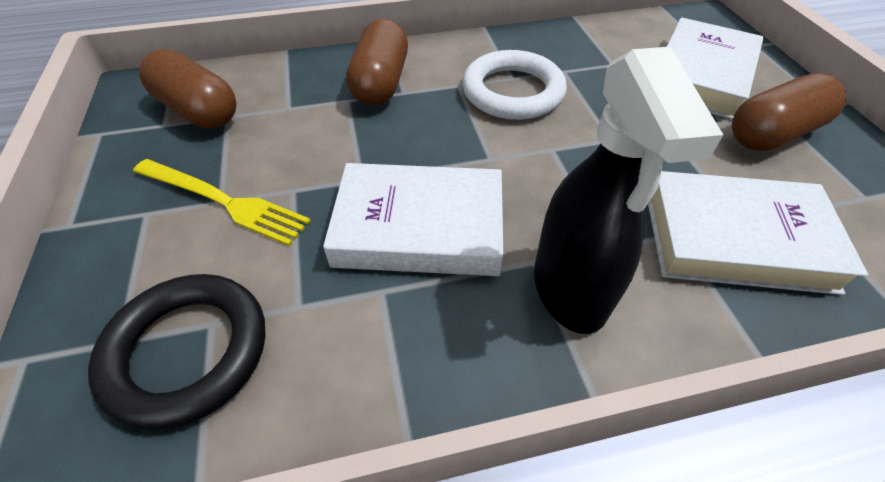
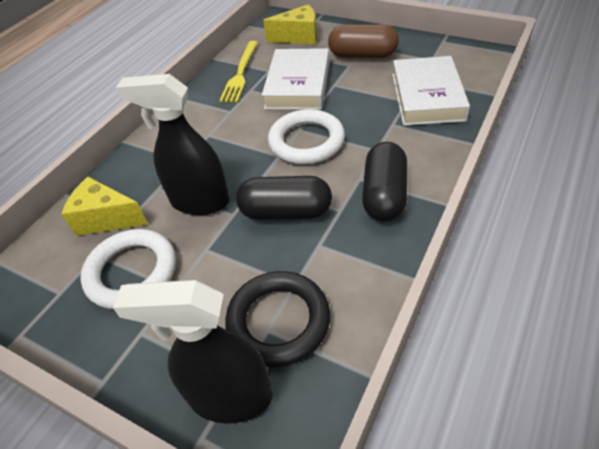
black capsule: 0 -> 2
black spray bottle: 1 -> 2
brown capsule: 3 -> 1
white book: 3 -> 2
white ring: 1 -> 2
yellow cheese: 0 -> 2

